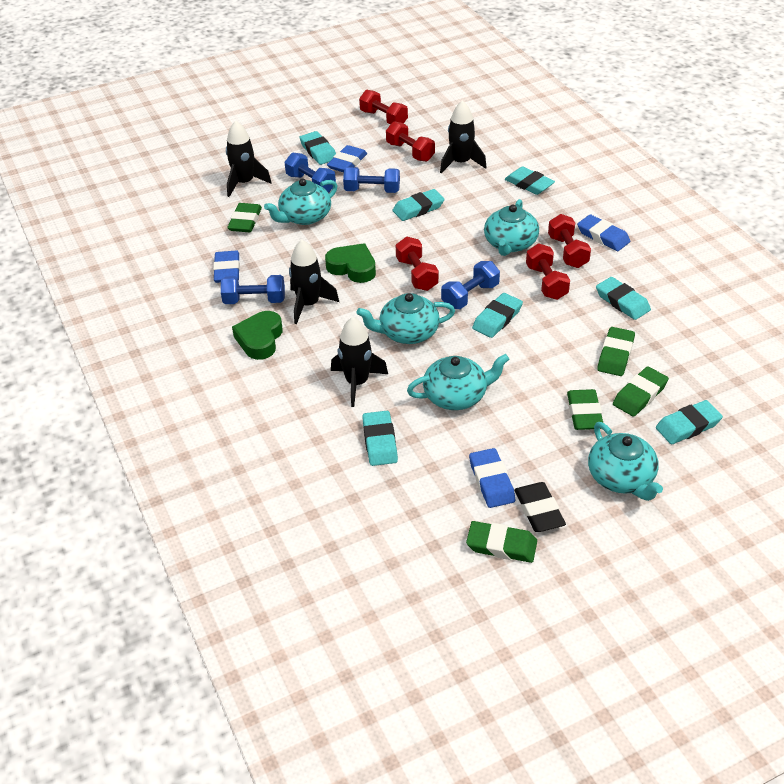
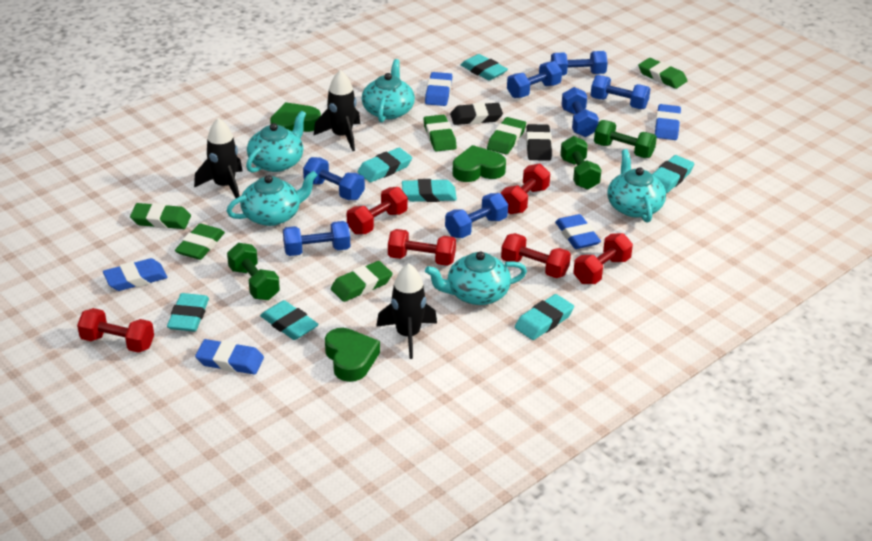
black eraser: 1 -> 2
black rocket: 4 -> 3
blue dumbbell: 4 -> 7
blue eraser: 4 -> 5
green dumbbell: 0 -> 3
green eraser: 5 -> 6
green heart: 2 -> 3
red dumbbell: 5 -> 6

